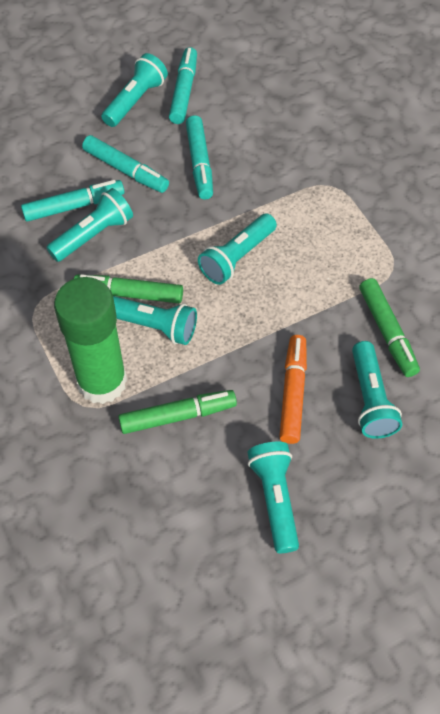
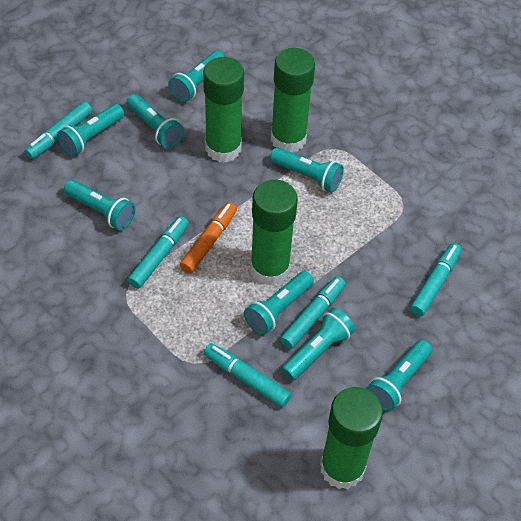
green glue stick: 1 -> 4
green marker: 3 -> 0
turquoise flashlight: 6 -> 8
turquoise marker: 4 -> 5

